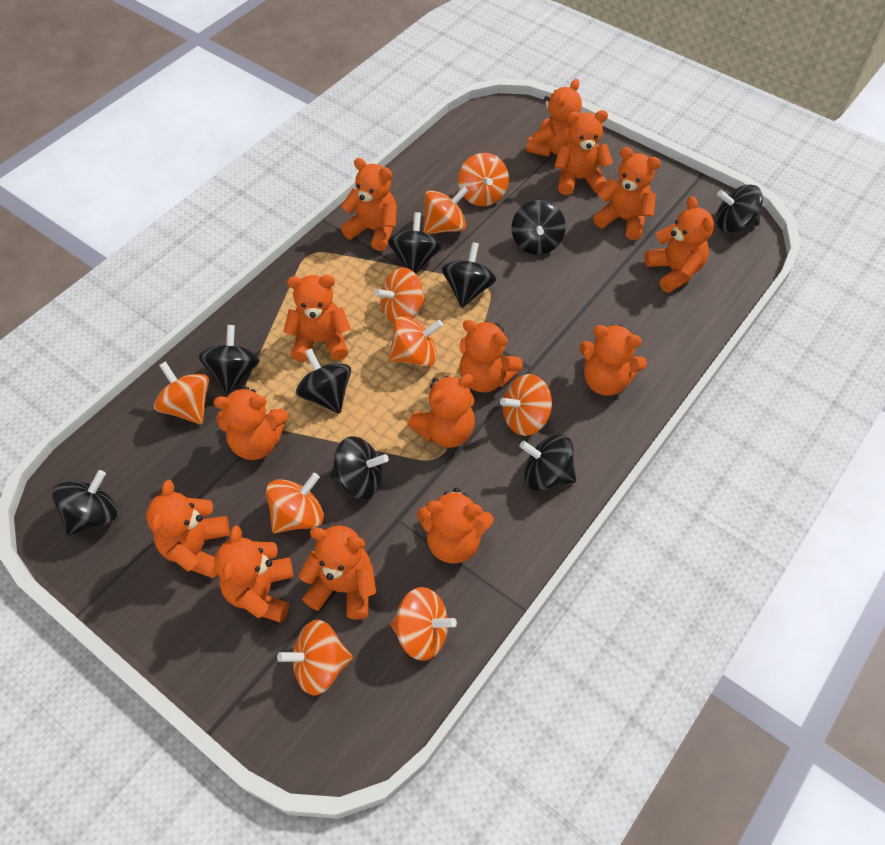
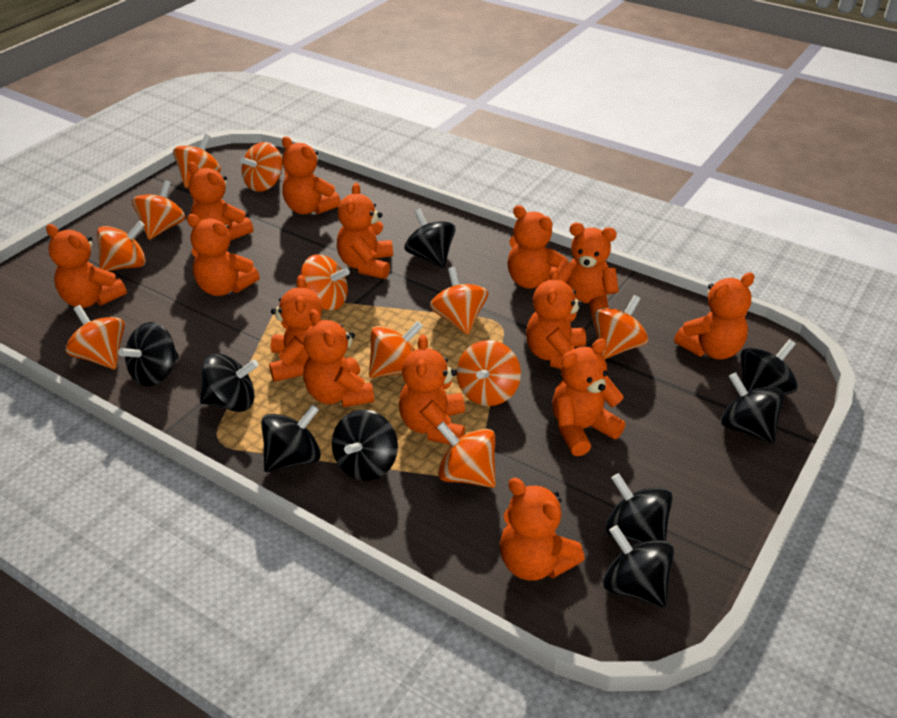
orange spinning top: 9 -> 11

